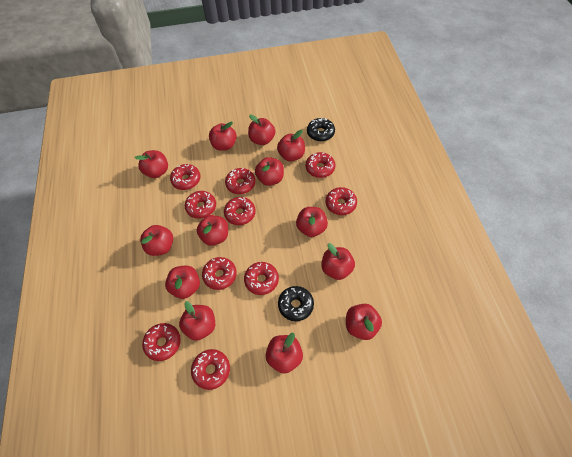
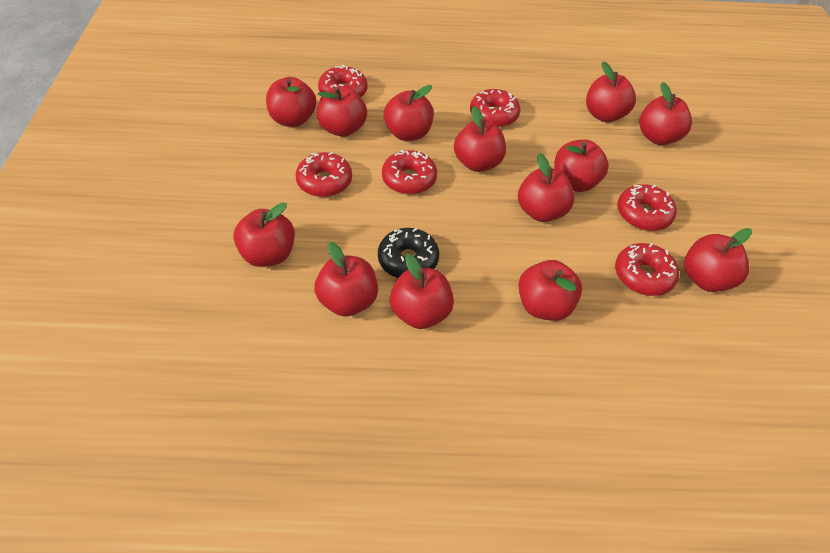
black donut: 2 -> 1
red donut: 10 -> 6

